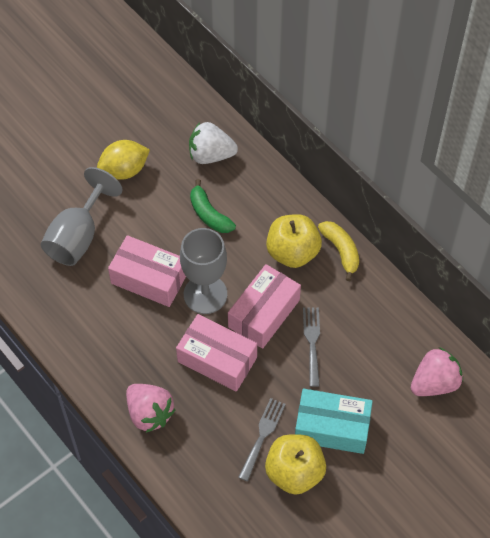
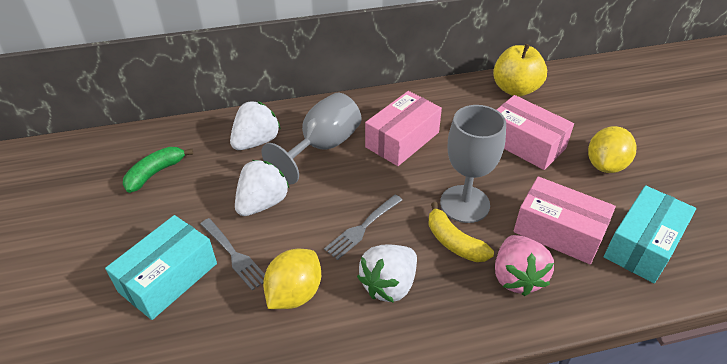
pink strawberry: 2 -> 1
turquoise box: 1 -> 2
white strawberry: 1 -> 3
yellow apple: 2 -> 1
yellow lemon: 1 -> 2

